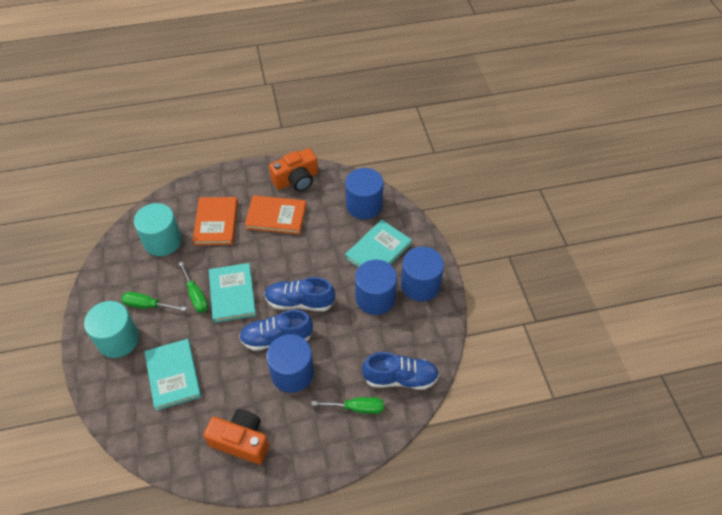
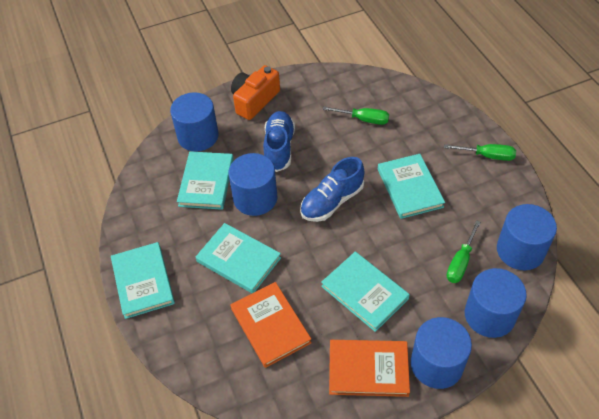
blue cylinder: 4 -> 5
blue shoe: 3 -> 2
orange camera: 2 -> 1
turquoise book: 3 -> 5
turquoise cylinder: 2 -> 0

